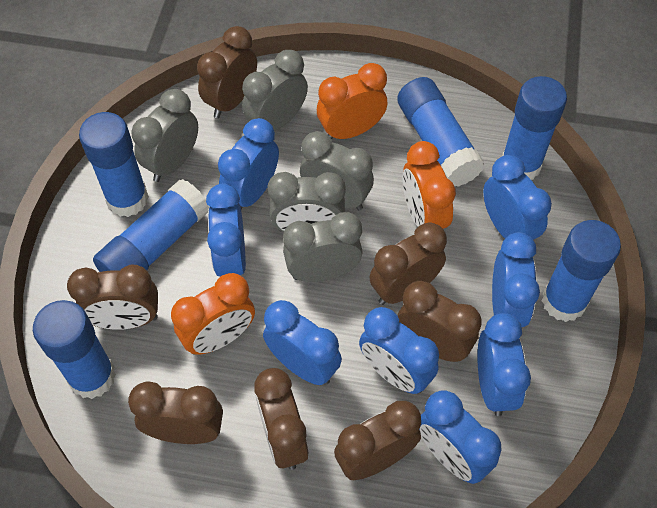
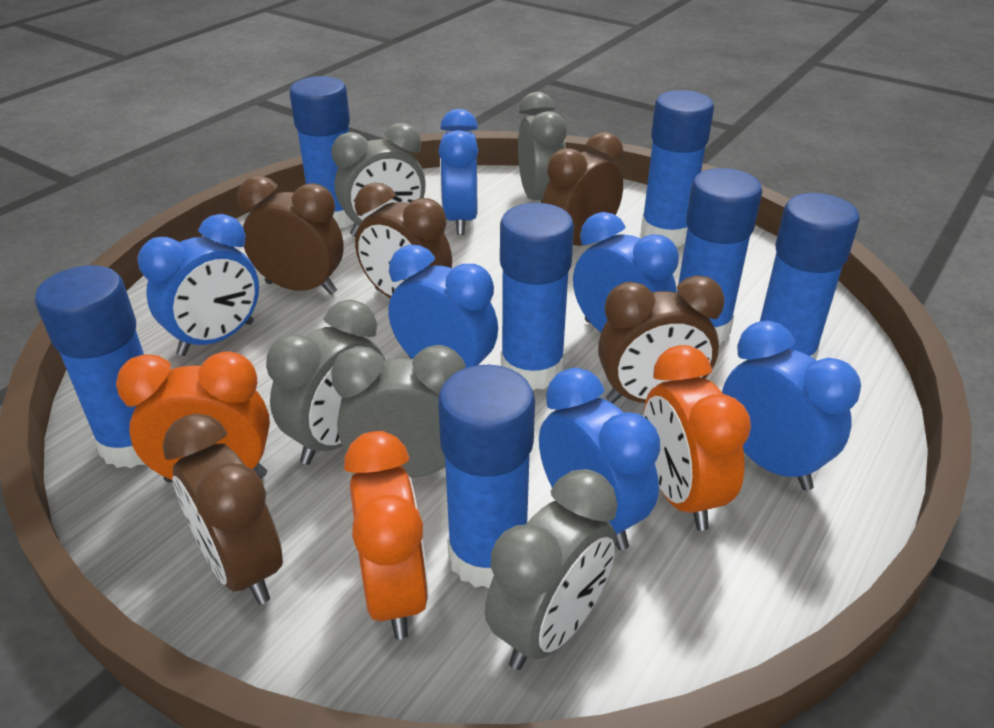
blue clock: 8 -> 6
blue glue stick: 6 -> 7
brown clock: 7 -> 5

